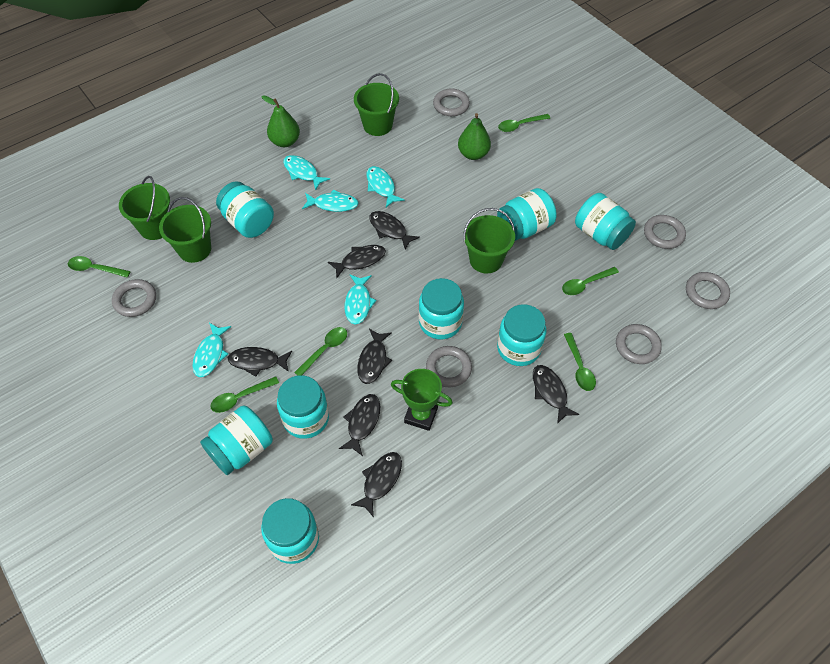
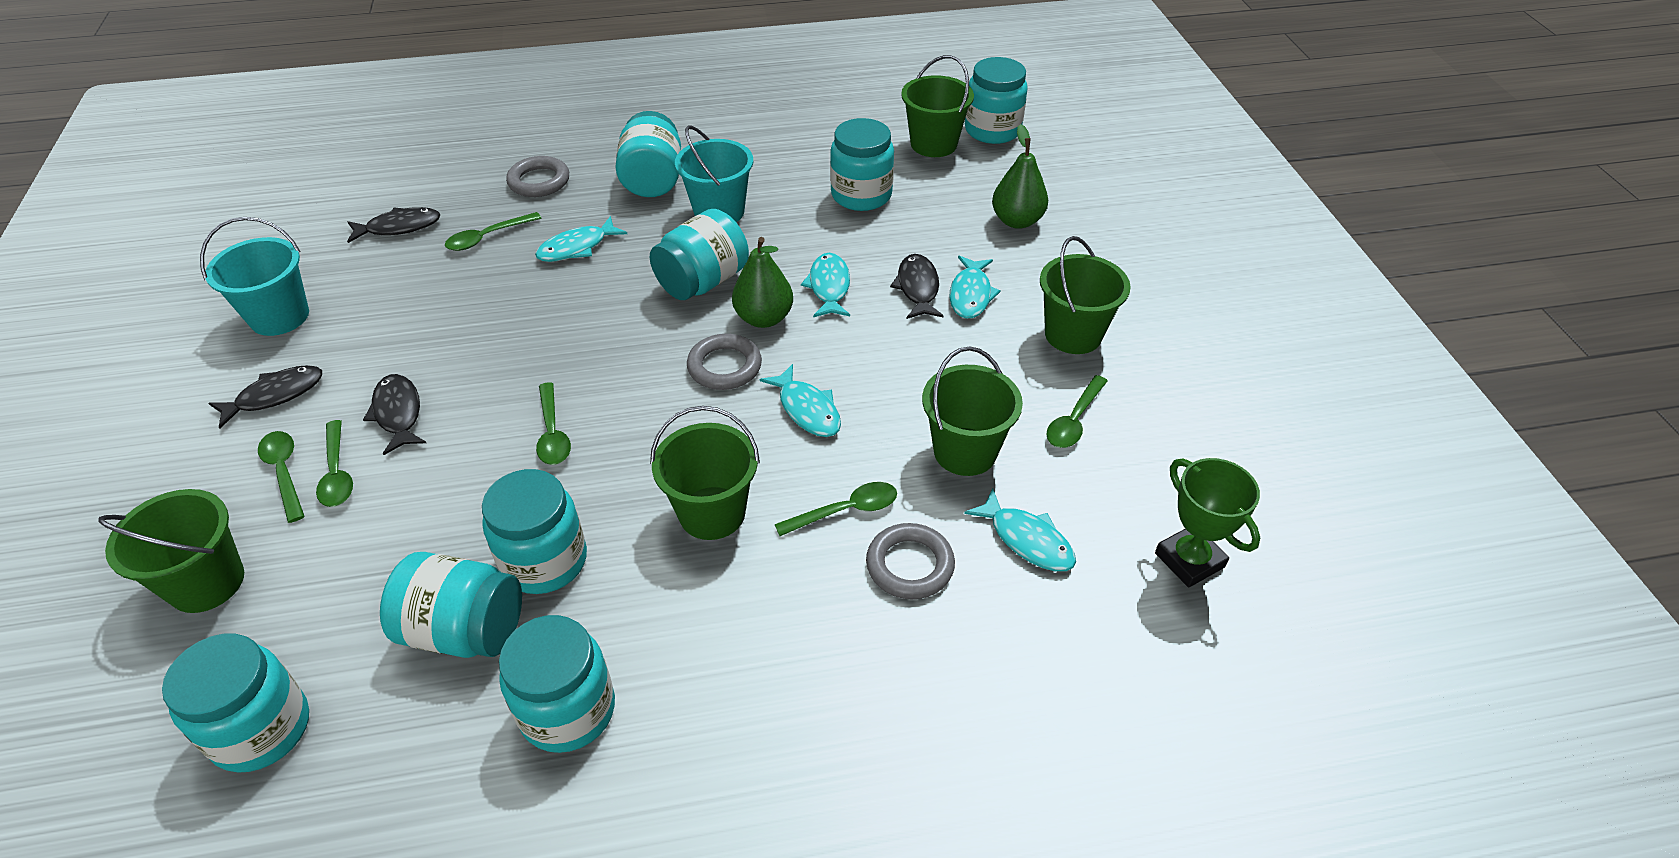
black fish: 7 -> 4
green bucket: 4 -> 5
grey ring: 6 -> 3
turquoise bucket: 0 -> 2

